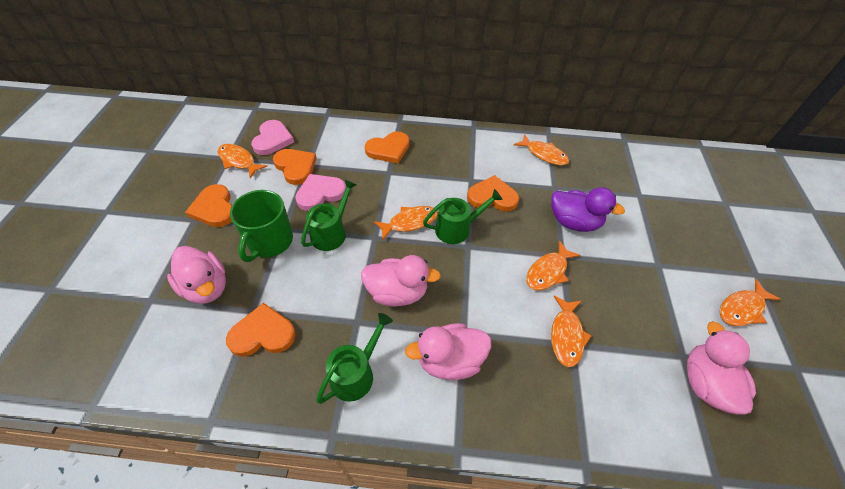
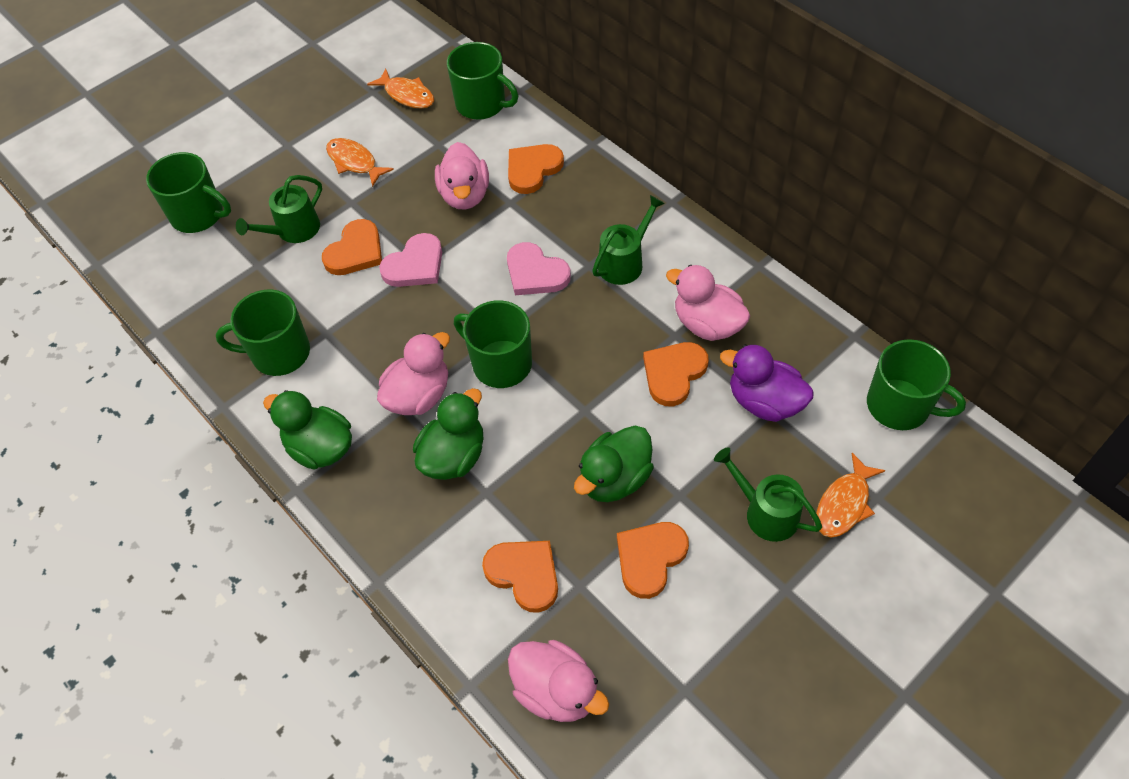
green duck: 0 -> 3
green mug: 1 -> 5
orange fish: 6 -> 3

